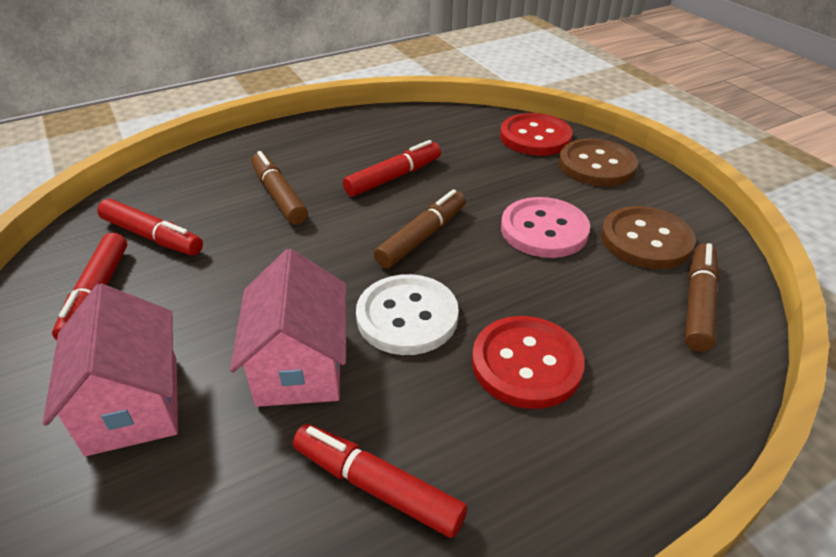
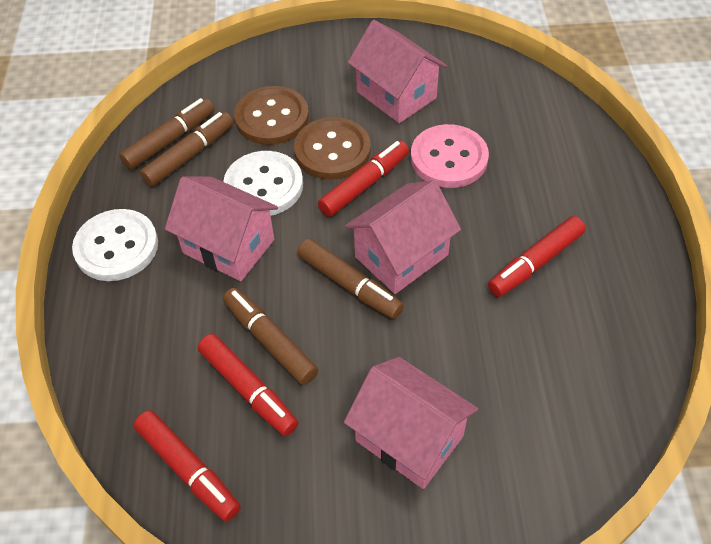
brown marker: 3 -> 4
pink house: 2 -> 4
red button: 2 -> 0
white button: 1 -> 2

